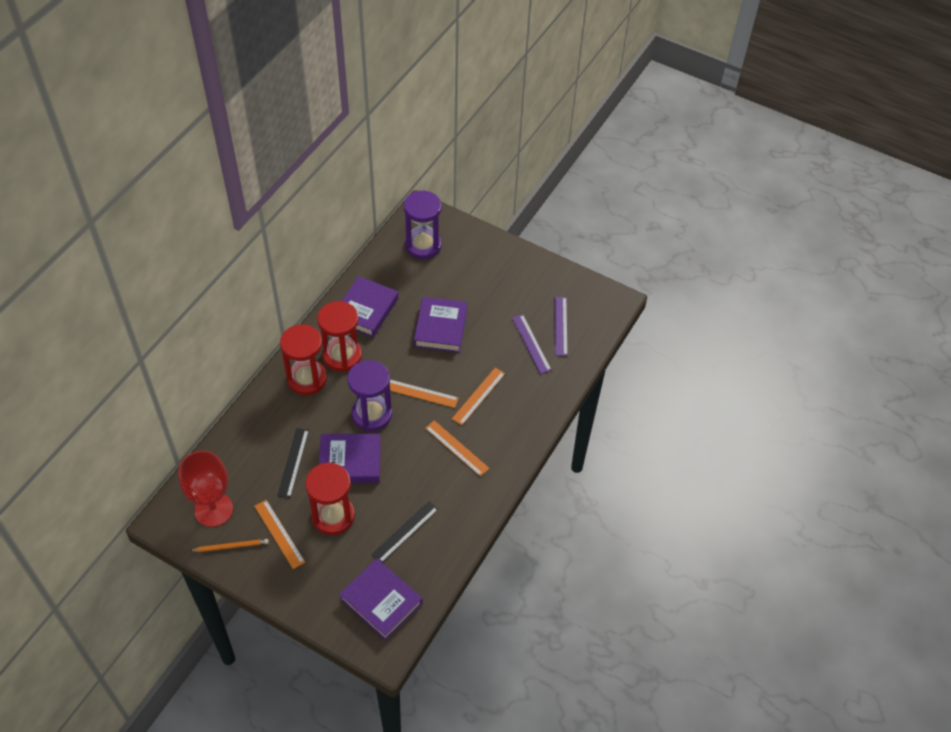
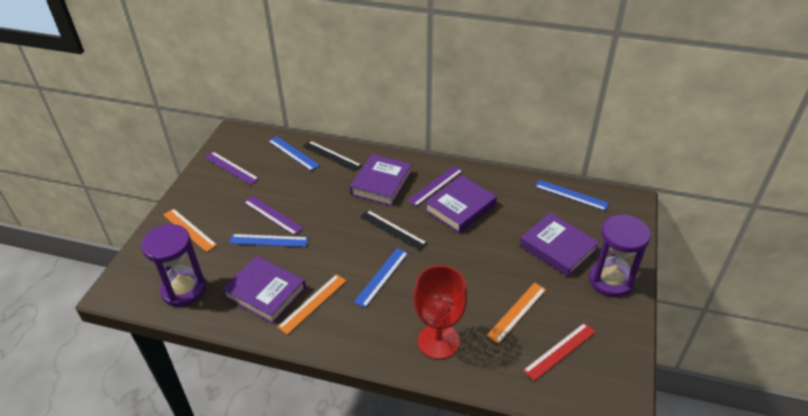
blue ruler: 0 -> 4
orange pencil: 1 -> 0
orange ruler: 4 -> 3
purple ruler: 2 -> 3
red hourglass: 3 -> 0
red ruler: 0 -> 1

